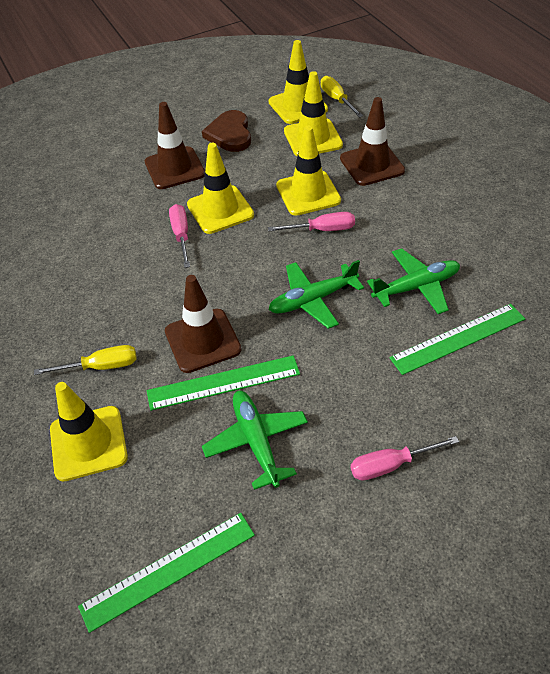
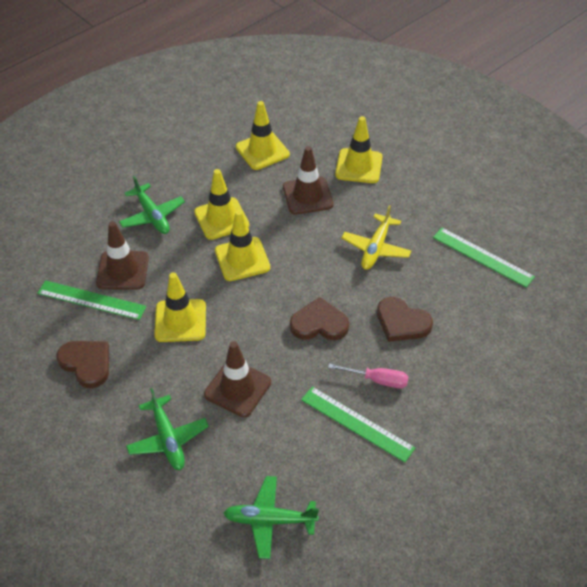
brown heart: 1 -> 3
pink screwdriver: 3 -> 1
yellow plane: 0 -> 1
yellow screwdriver: 2 -> 0

